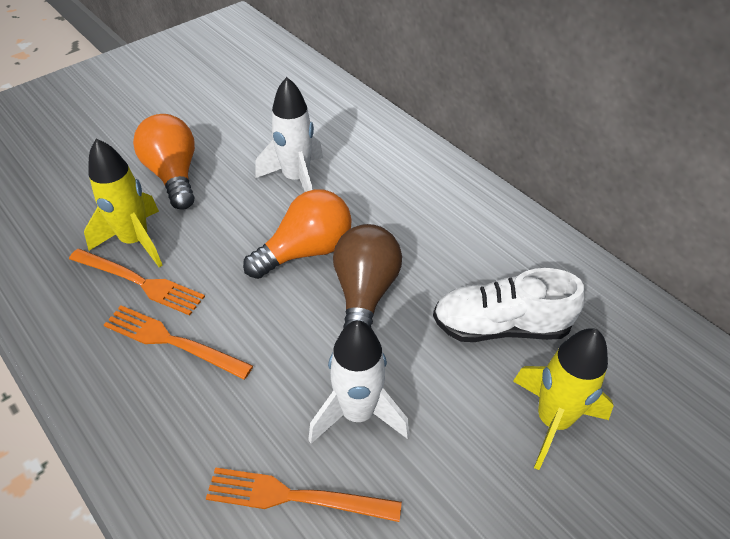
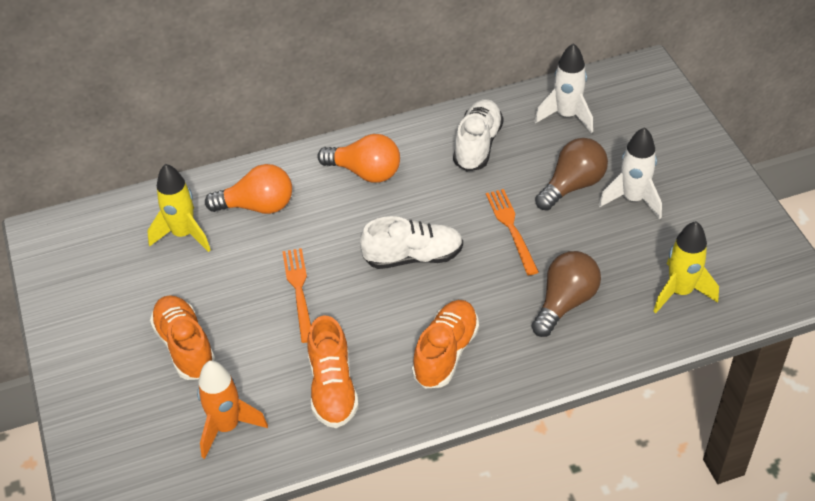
brown light bulb: 1 -> 2
orange fork: 3 -> 2
orange rocket: 0 -> 1
orange shoe: 0 -> 3
white shoe: 1 -> 2

